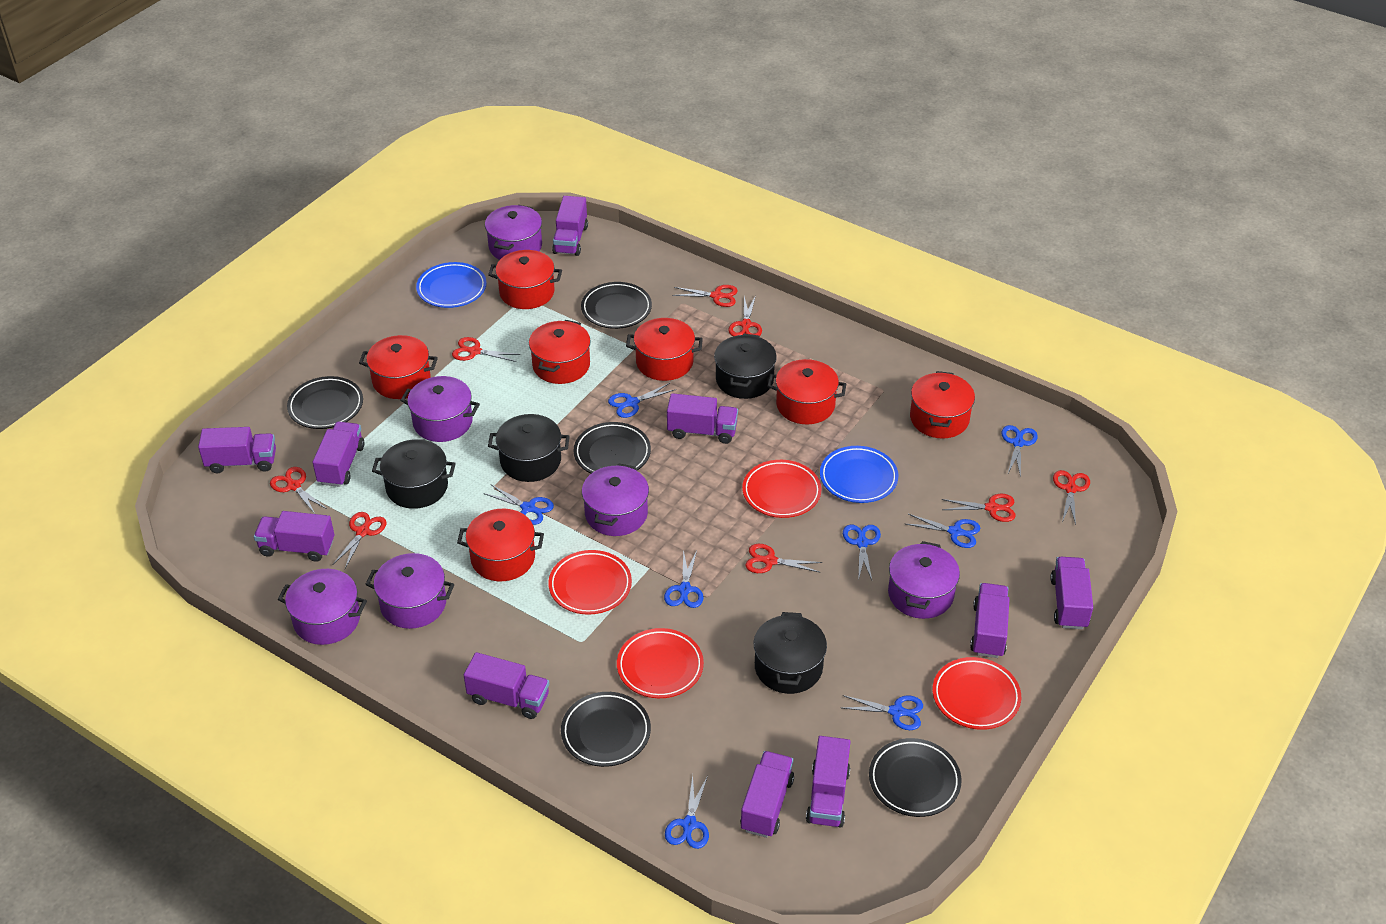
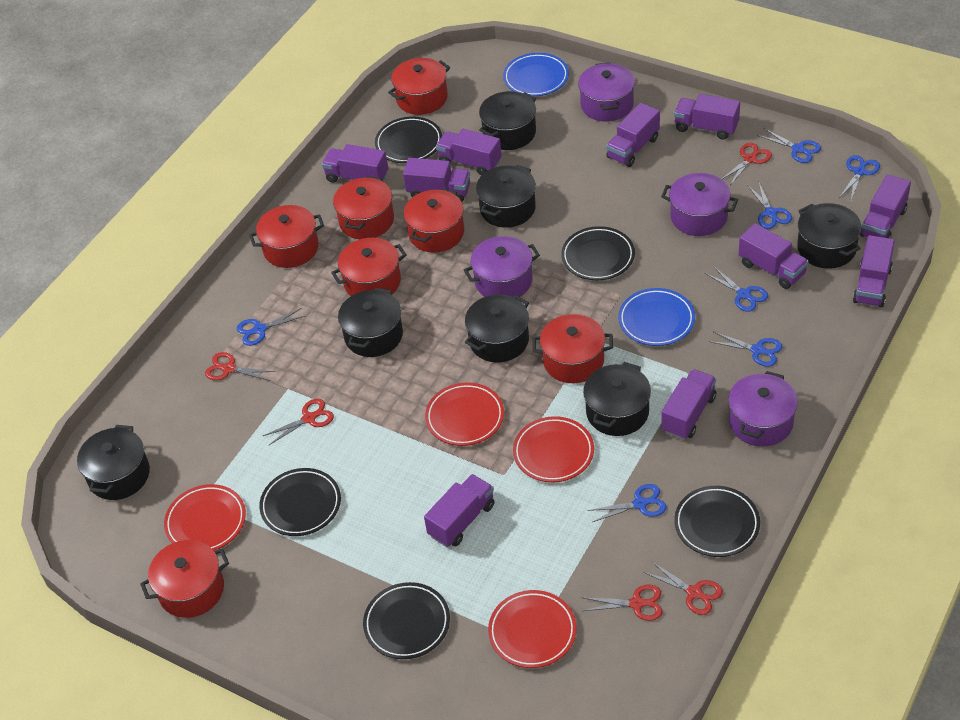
black pot: 4 -> 7
blue scissors: 8 -> 7
purple pot: 6 -> 4
red scissors: 8 -> 5

